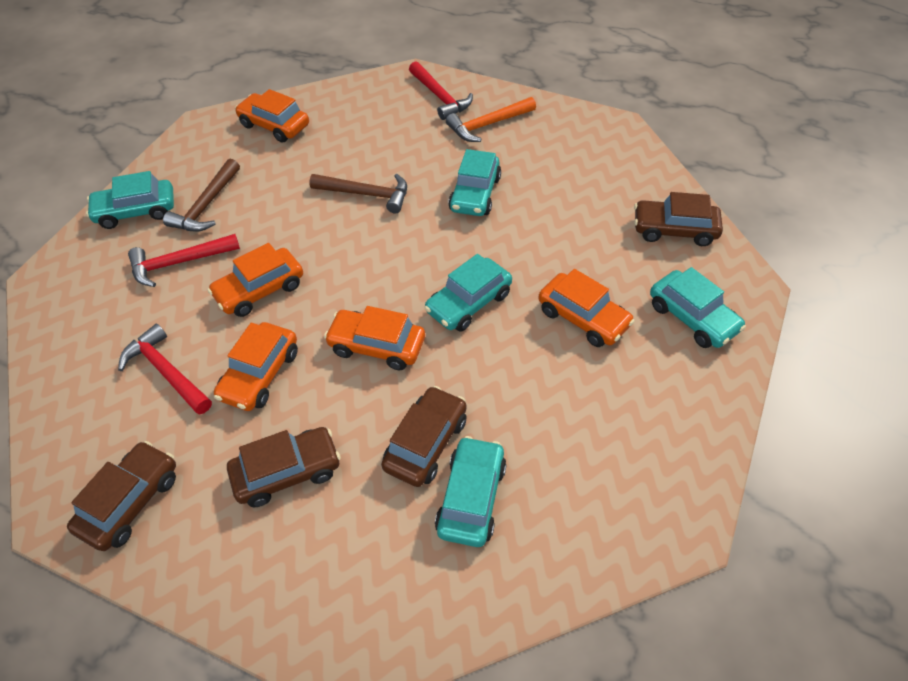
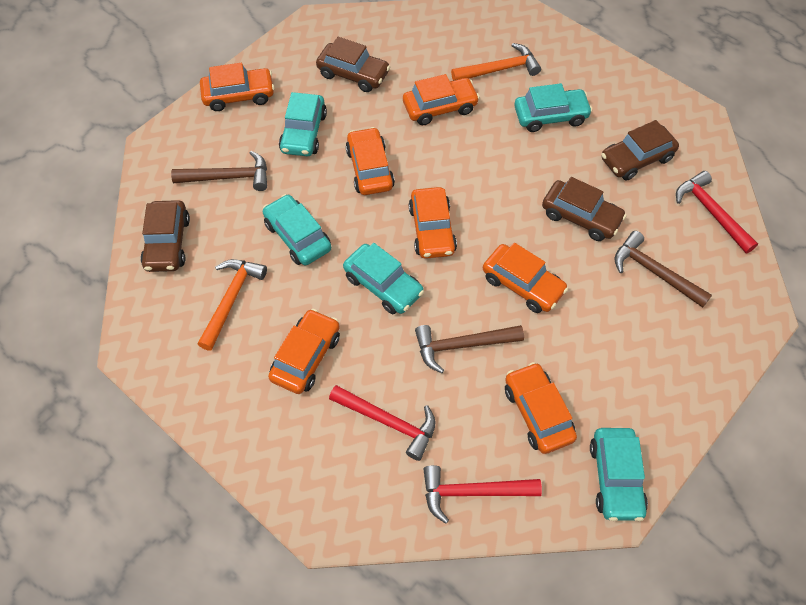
brown hammer: 2 -> 3
orange car: 5 -> 7
orange hammer: 1 -> 2

